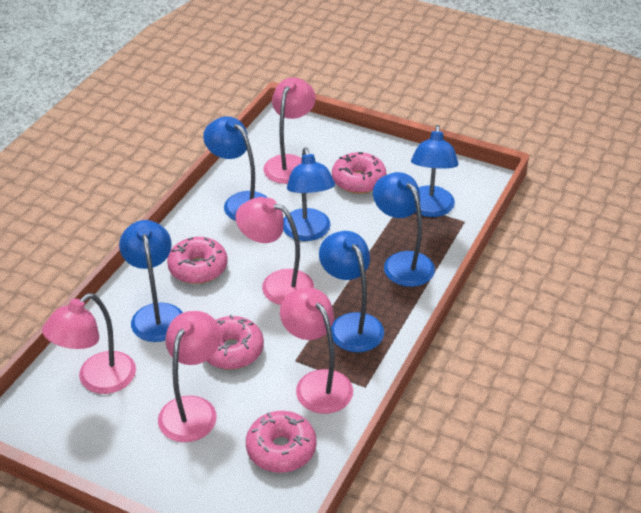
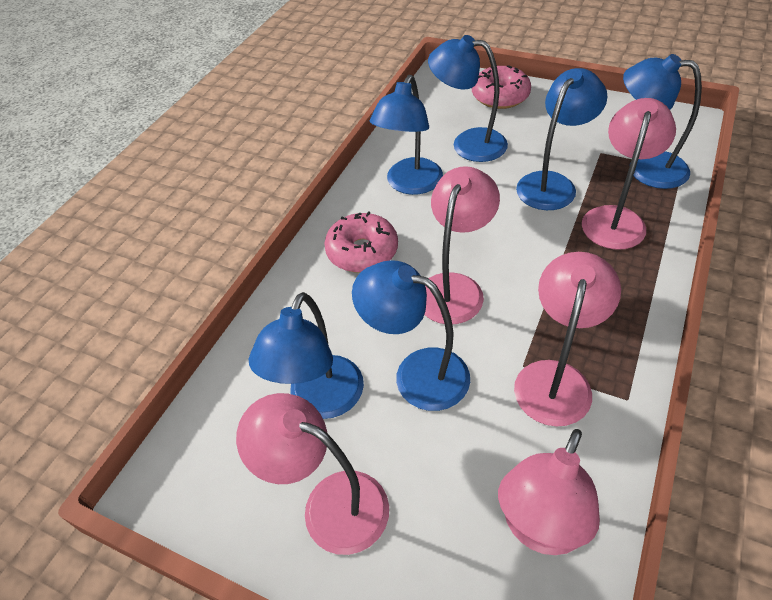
pink donut: 4 -> 2

